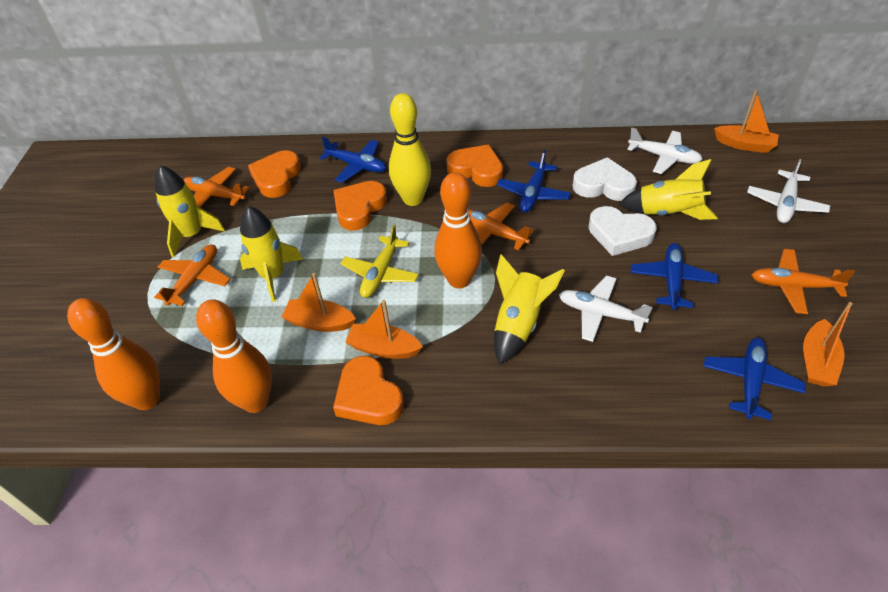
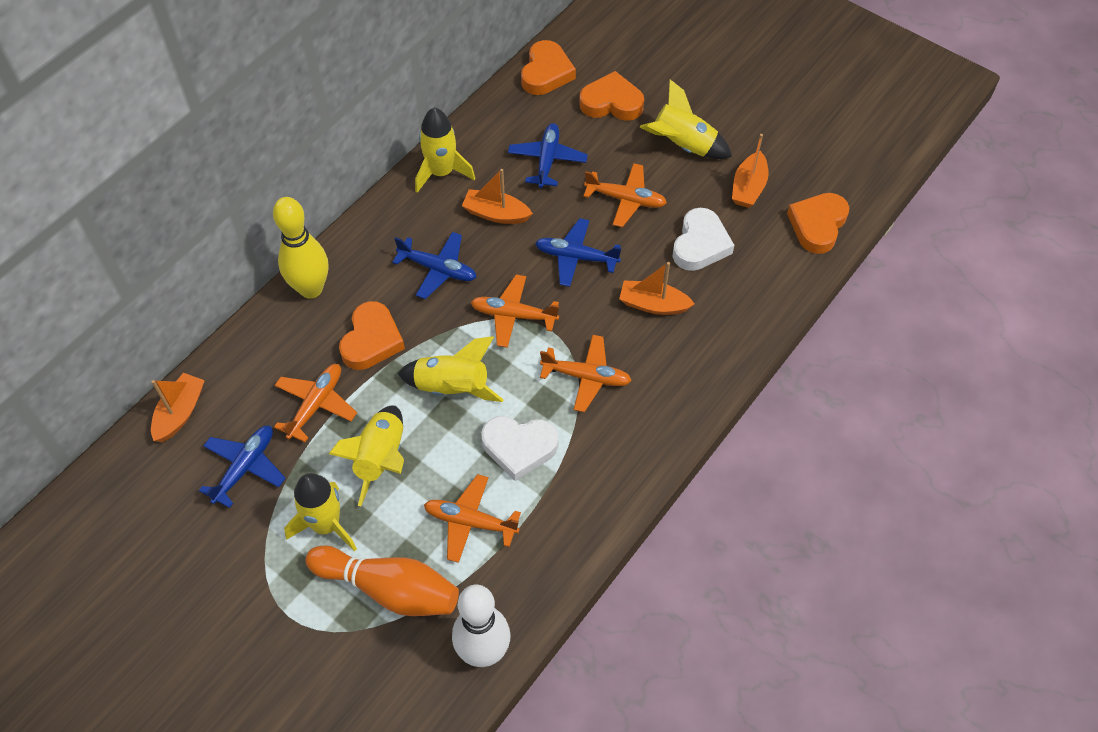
orange bowling pin: 3 -> 1
orange plane: 4 -> 5
white bowling pin: 0 -> 1
white plane: 3 -> 0
yellow plane: 1 -> 0
yellow rocket: 4 -> 5

